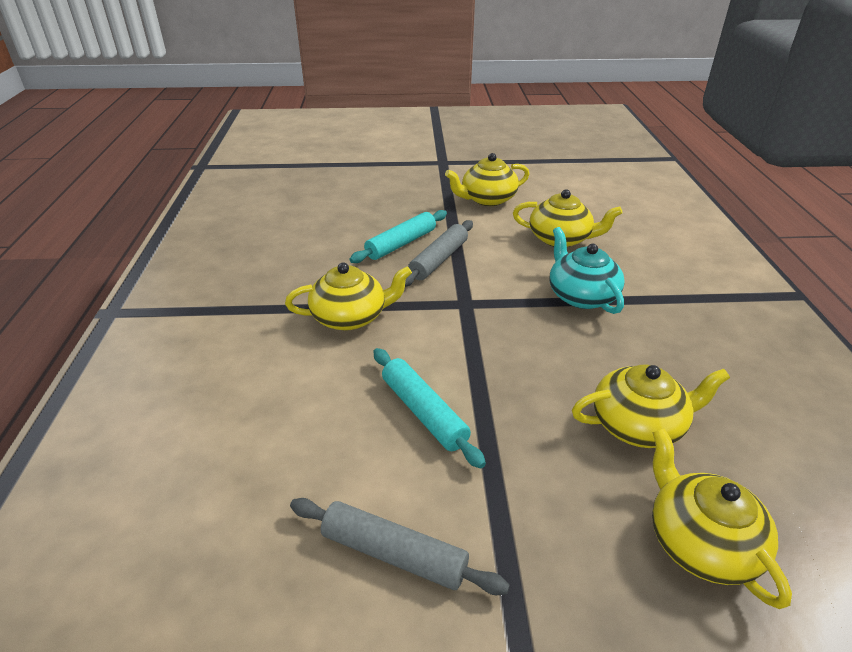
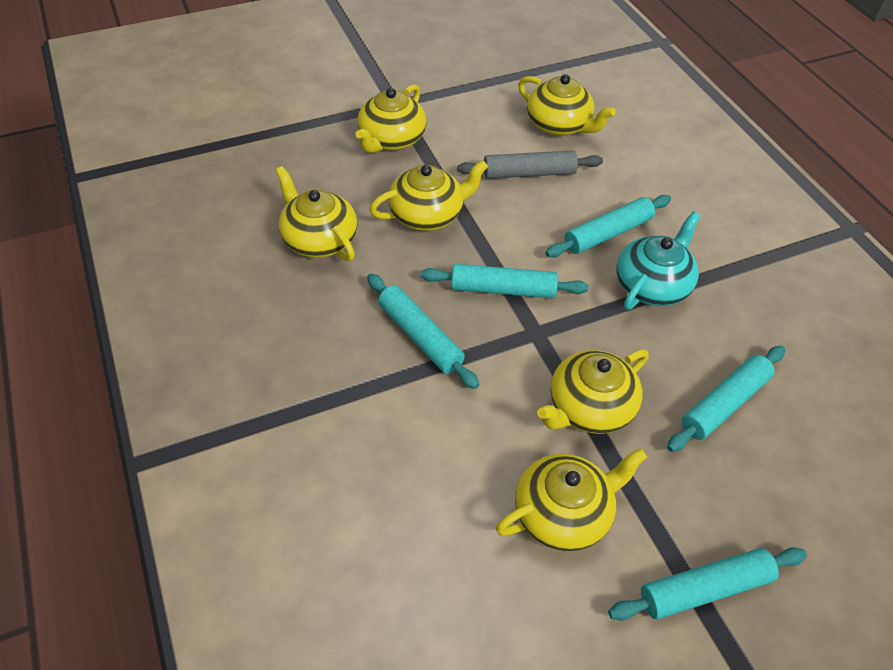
grey rolling pin: 2 -> 1
turquoise rolling pin: 2 -> 5
yellow teapot: 5 -> 6

